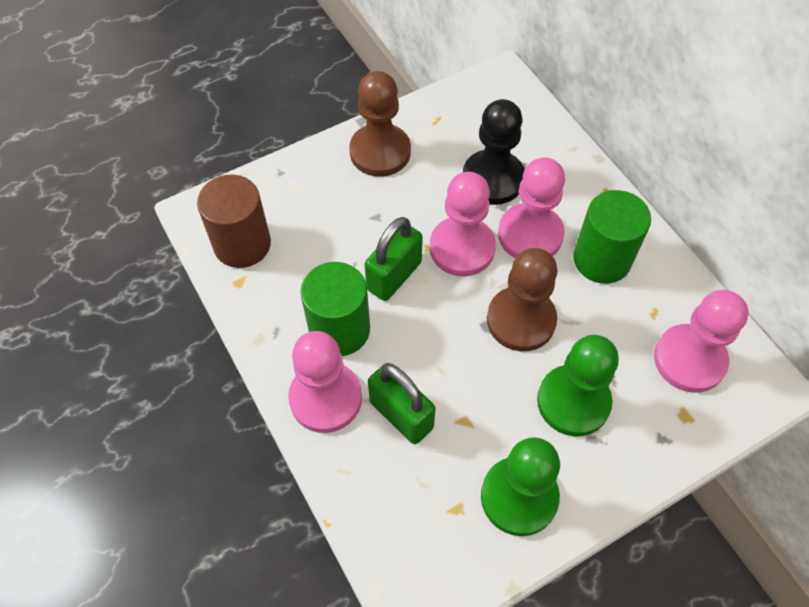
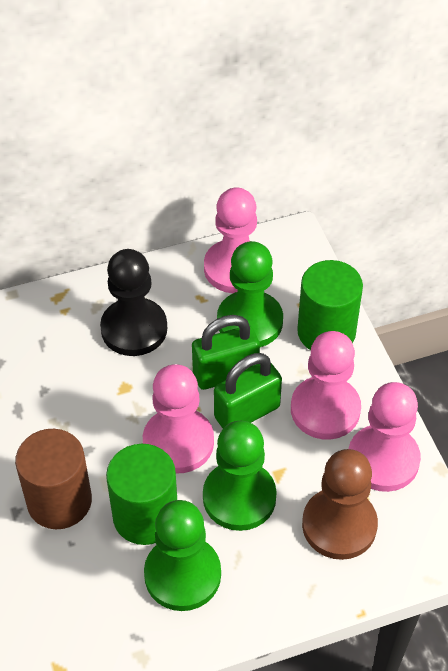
brown pawn: 2 -> 1
green pawn: 2 -> 3

